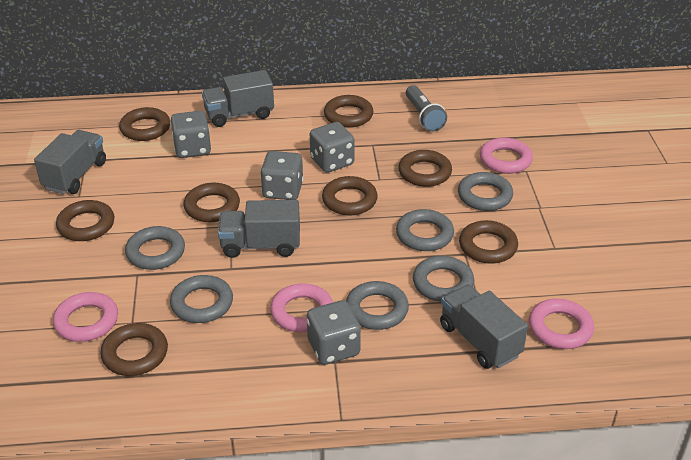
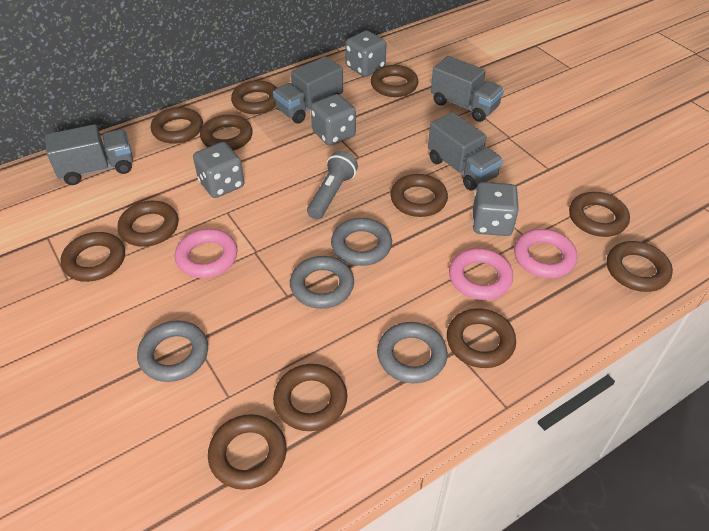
brown ring: 8 -> 12
grey ring: 6 -> 4
pink ring: 4 -> 3

